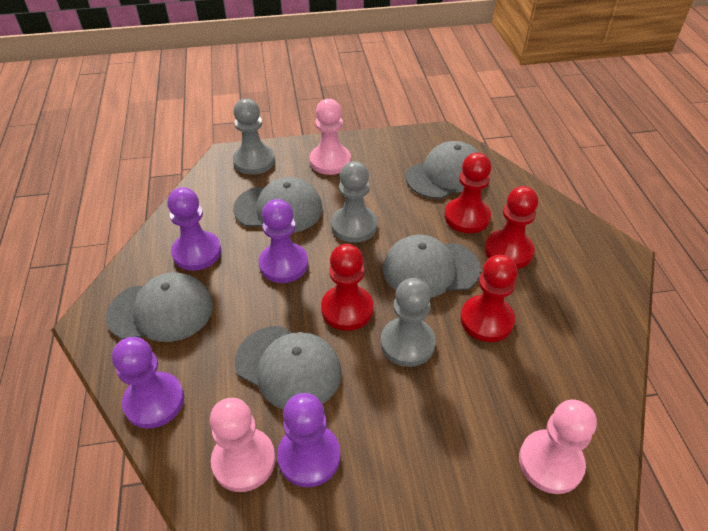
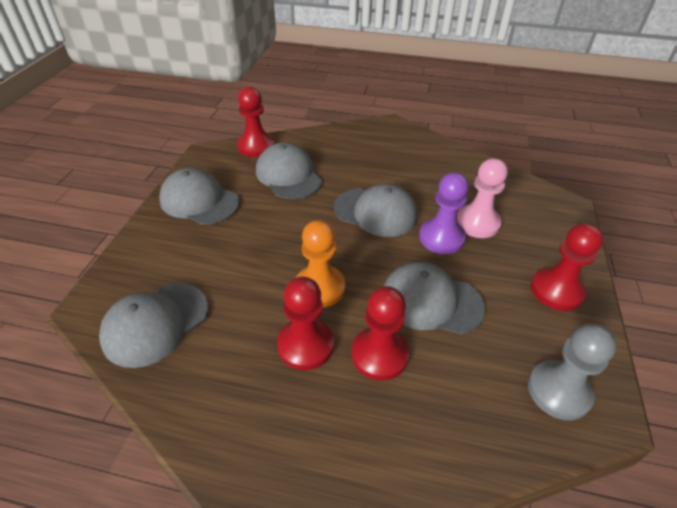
grey pawn: 3 -> 1
orange pawn: 0 -> 1
pink pawn: 3 -> 1
purple pawn: 4 -> 1

